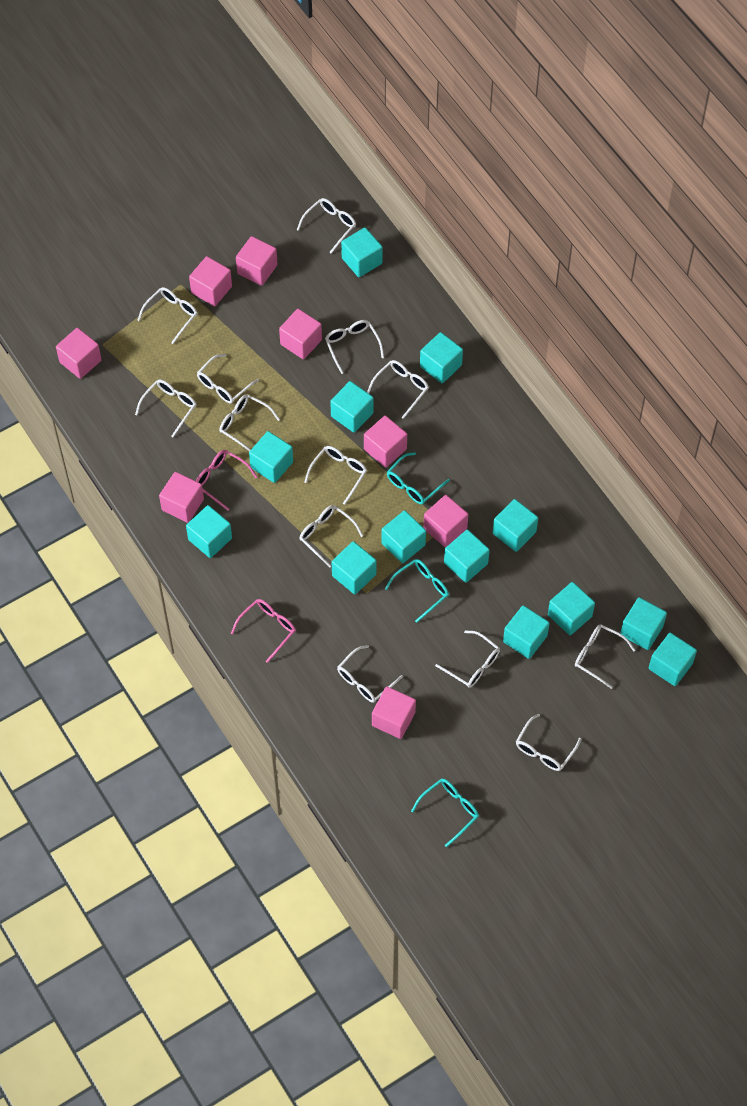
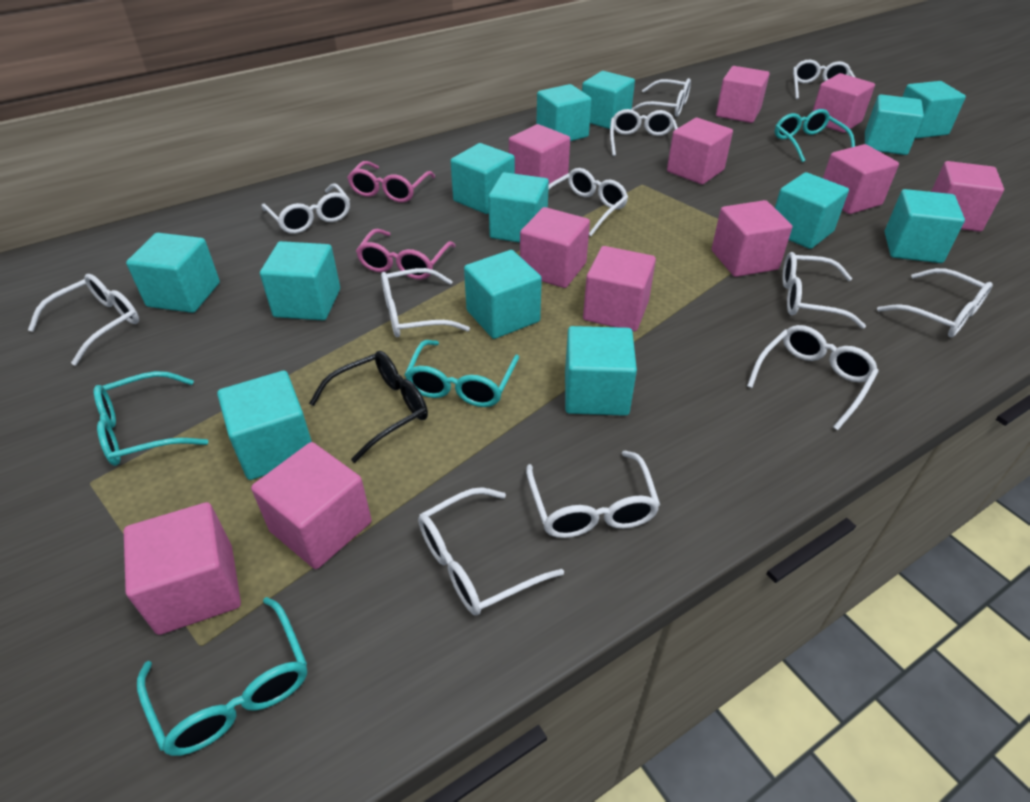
black glasses: 0 -> 1
pink cube: 8 -> 11
turquoise glasses: 3 -> 4
white glasses: 13 -> 12

